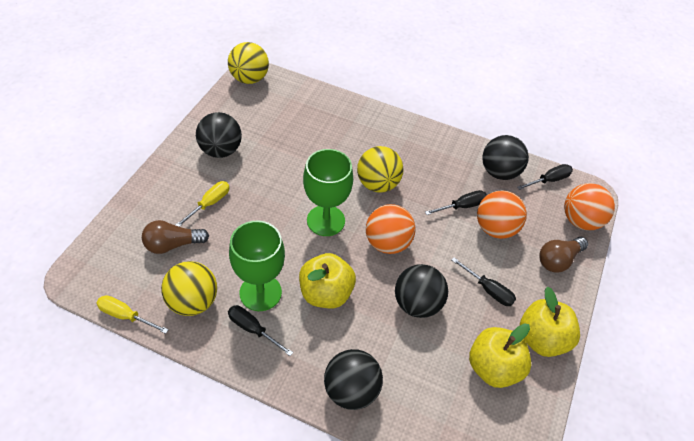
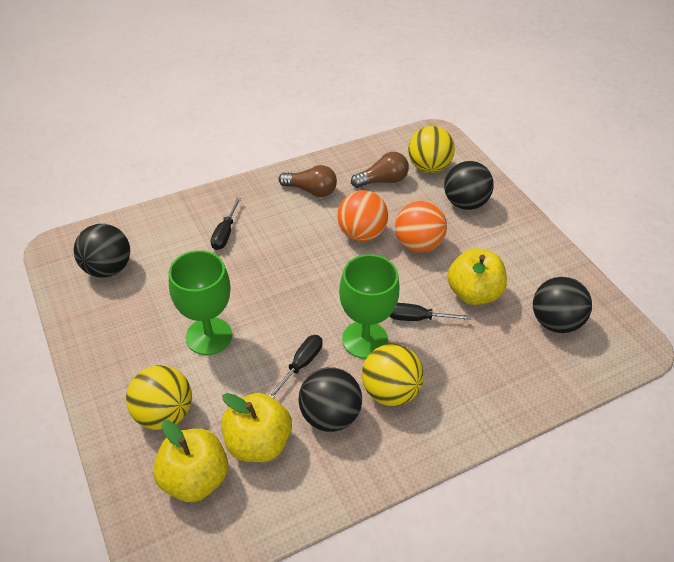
black screwdriver: 4 -> 3
orange ball: 3 -> 2
yellow screwdriver: 2 -> 0

